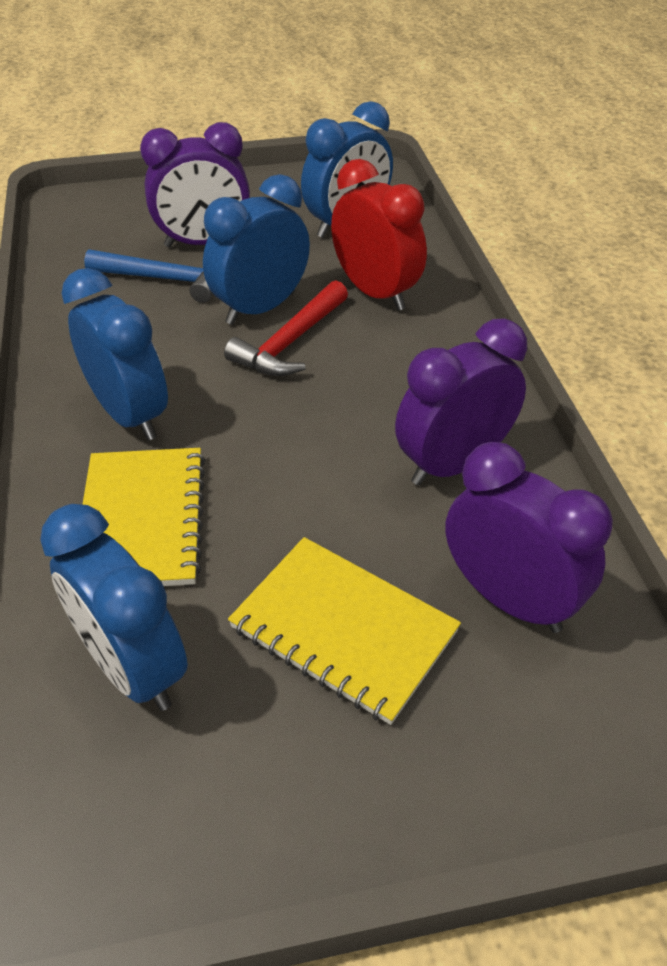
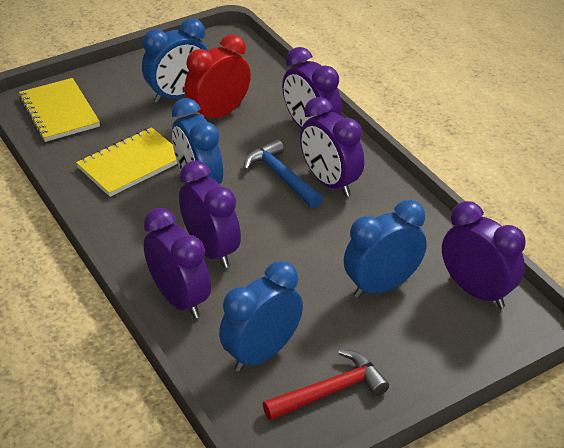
purple clock: 3 -> 5

